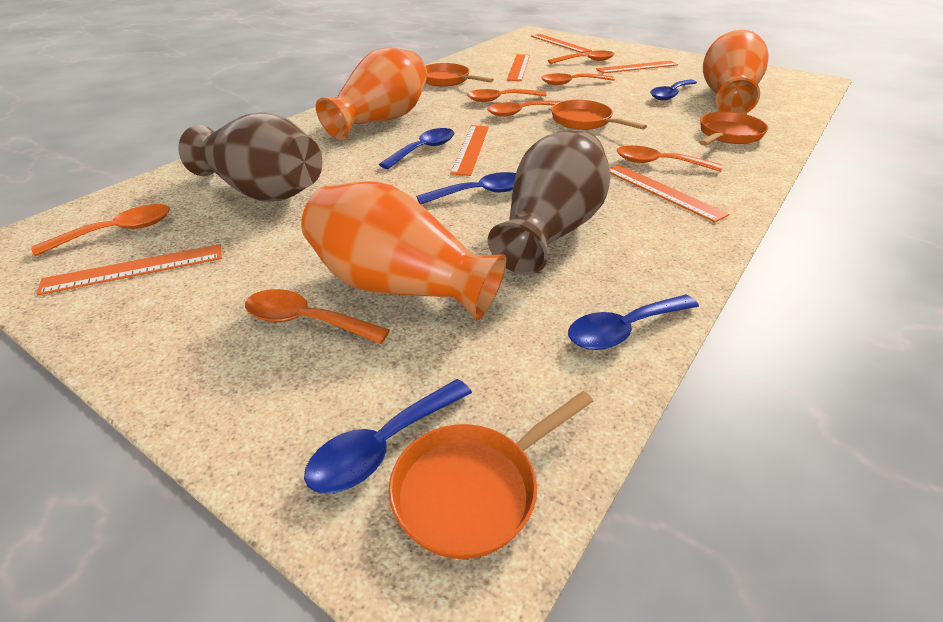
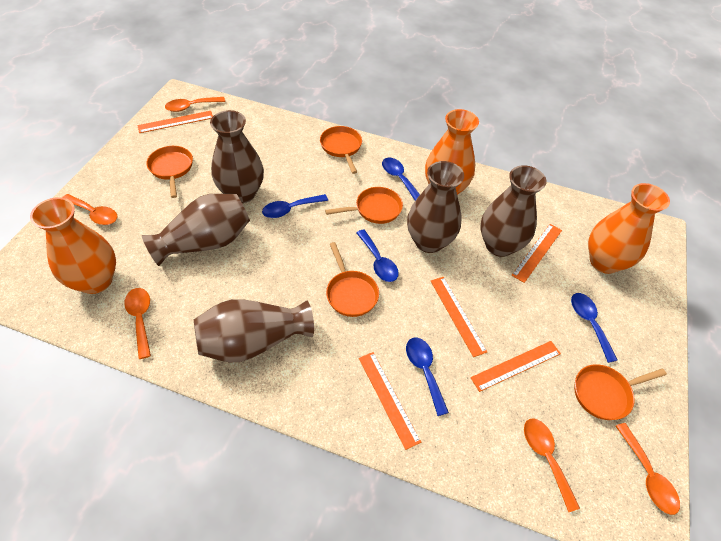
brown vase: 2 -> 5
orange pan: 4 -> 5
orange ruler: 6 -> 5
orange spoon: 7 -> 5

